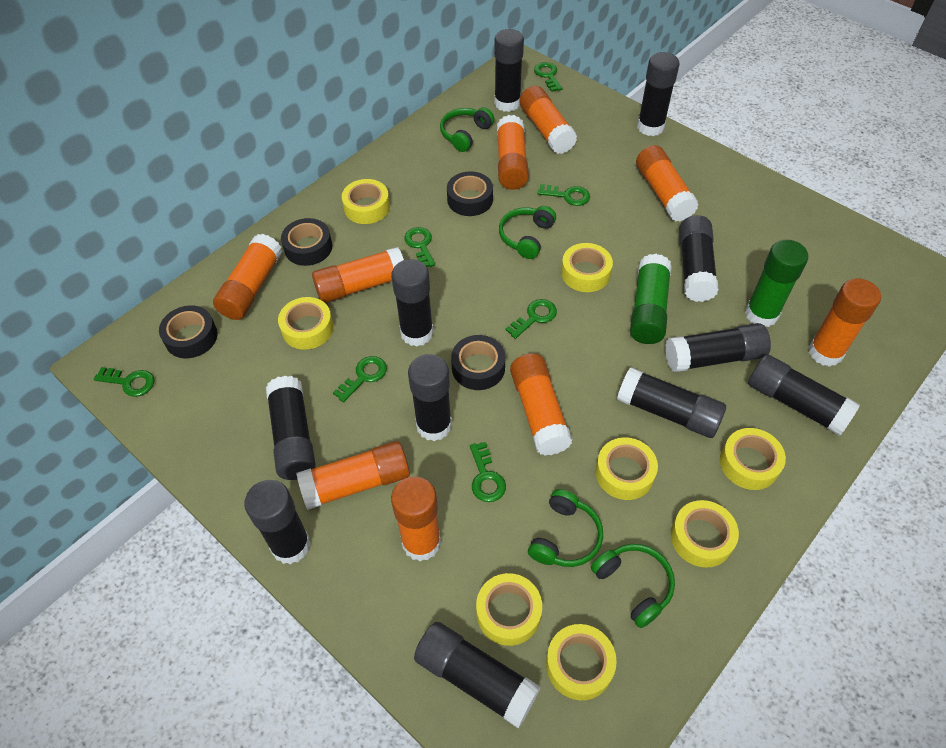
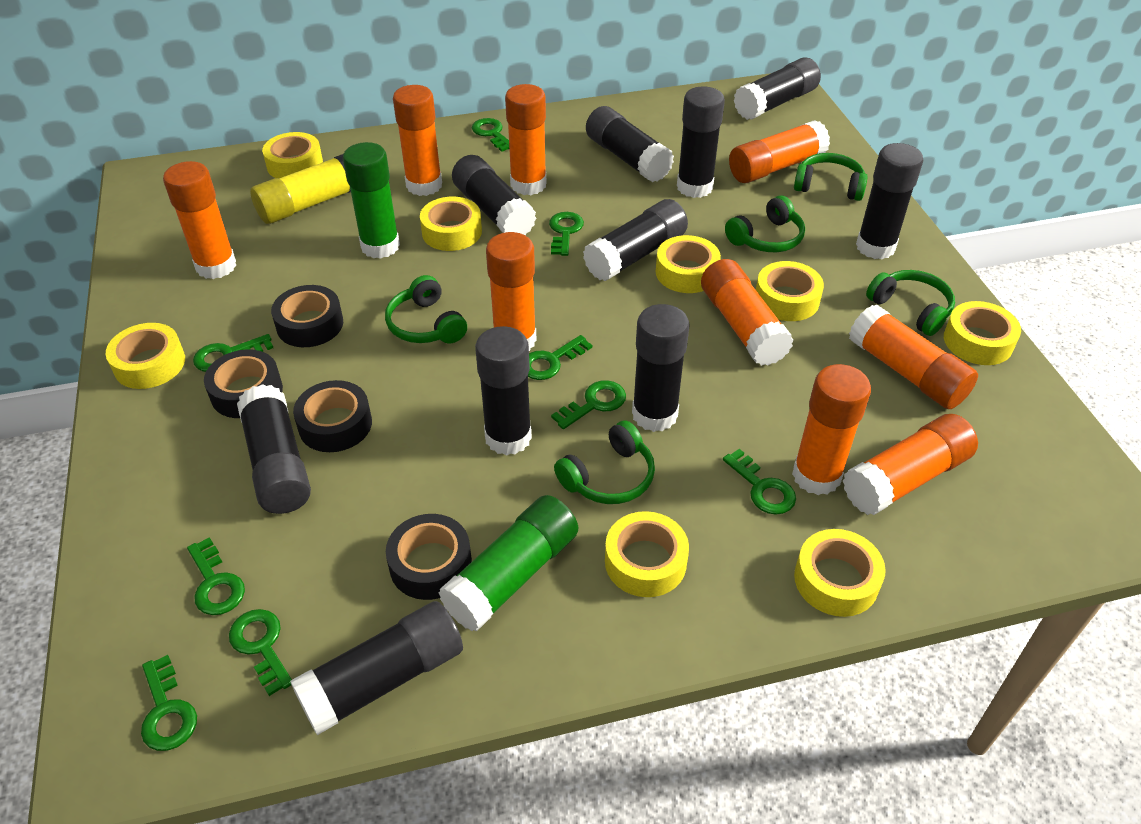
black glue stick: 11 -> 10
green headphones: 4 -> 5
green key: 7 -> 9
yellow glue stick: 0 -> 1

